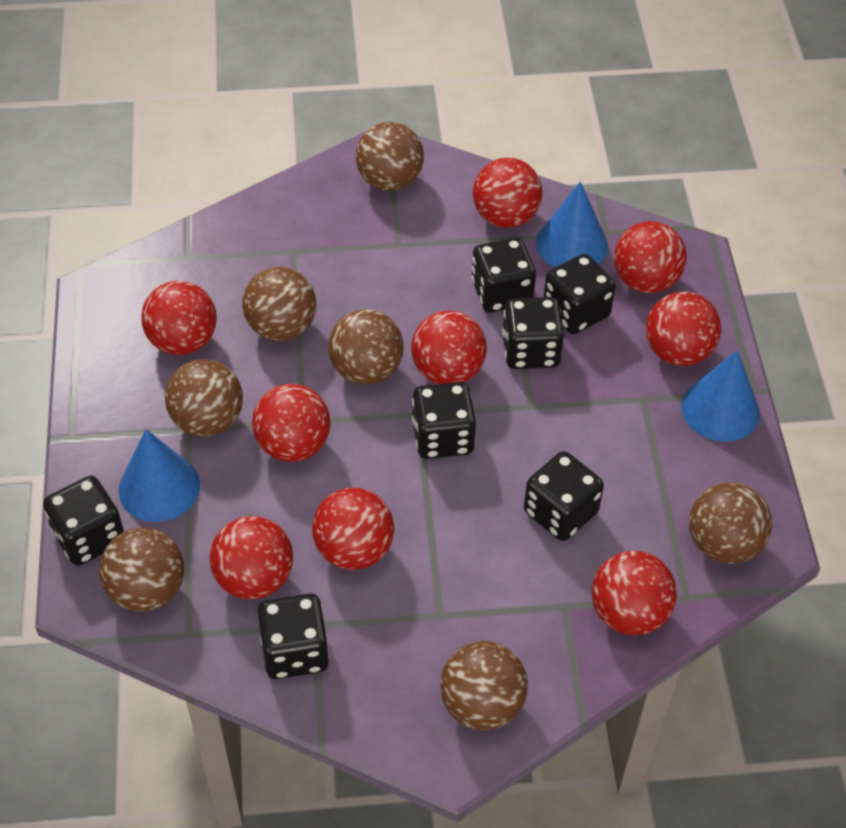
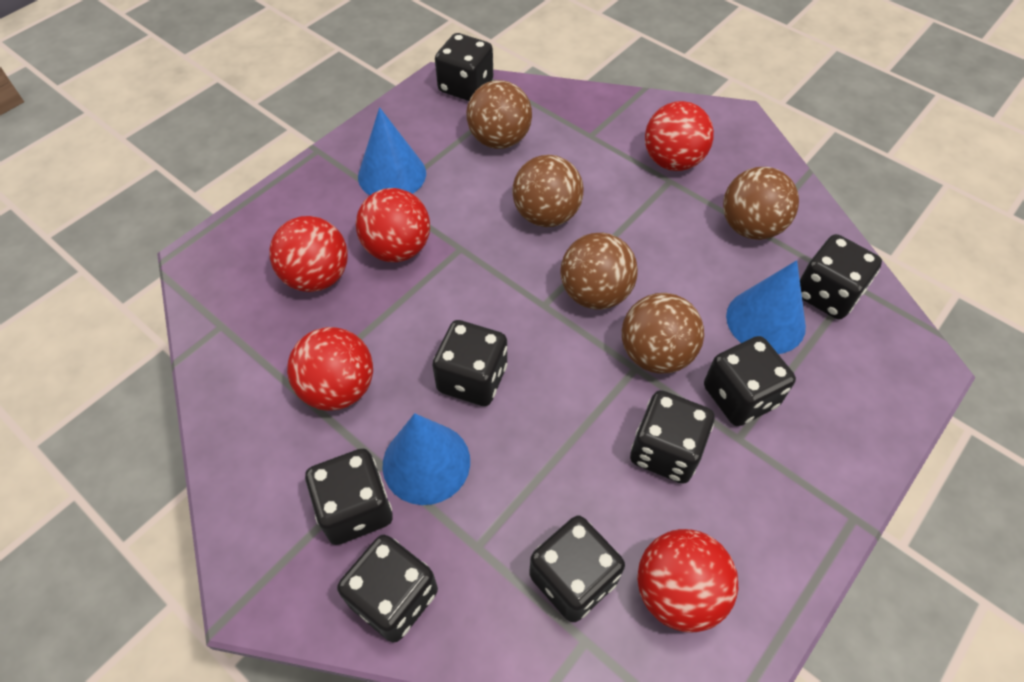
black dice: 7 -> 8
brown ball: 7 -> 5
red ball: 9 -> 5

